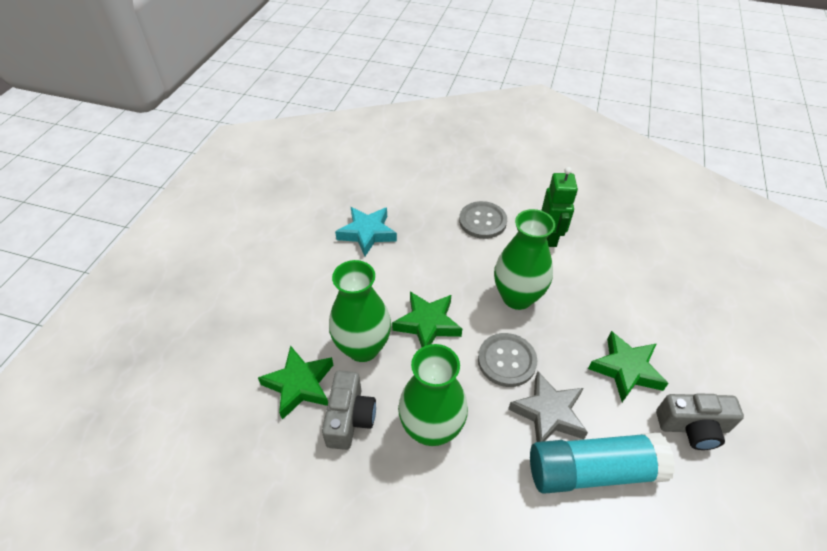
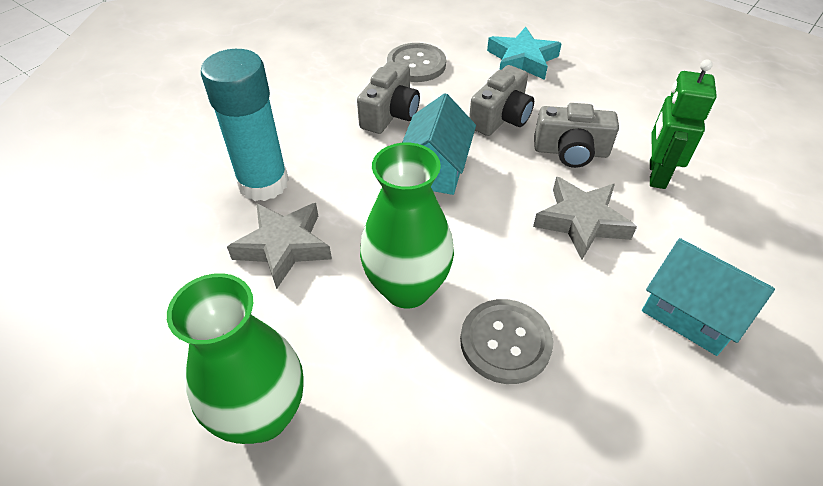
green star: 3 -> 0
green vase: 3 -> 2
grey camera: 2 -> 3
grey star: 1 -> 2
turquoise house: 0 -> 2

